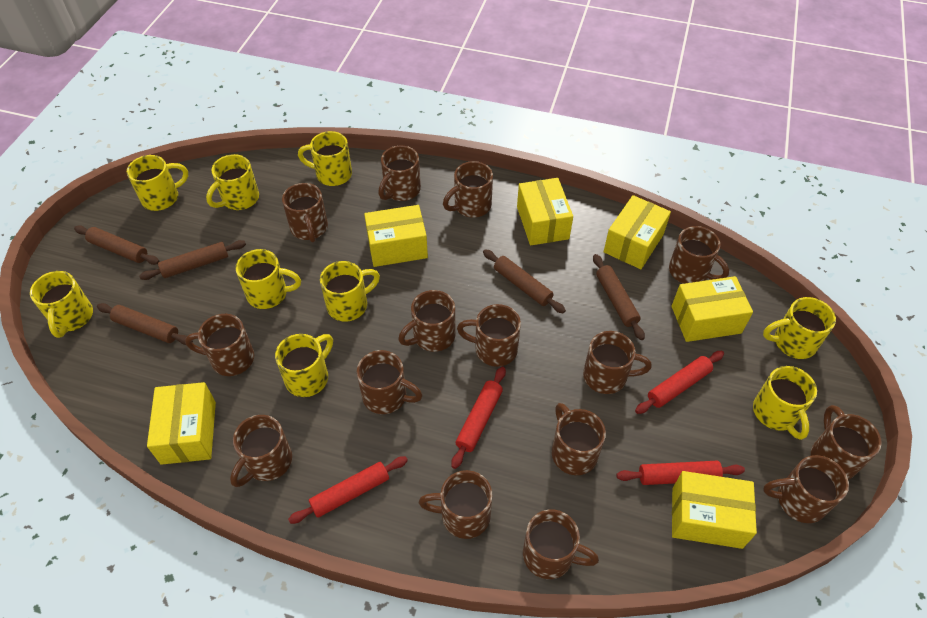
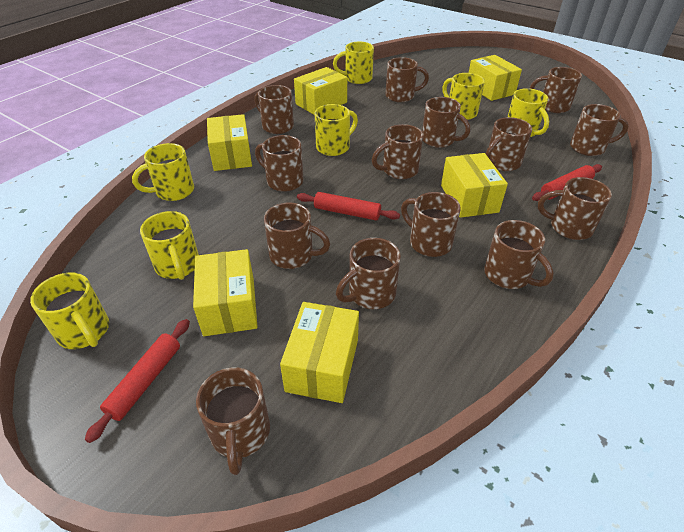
brown mug: 15 -> 14
brown rolling pin: 5 -> 0
red rolling pin: 4 -> 3
yellow mug: 9 -> 7

